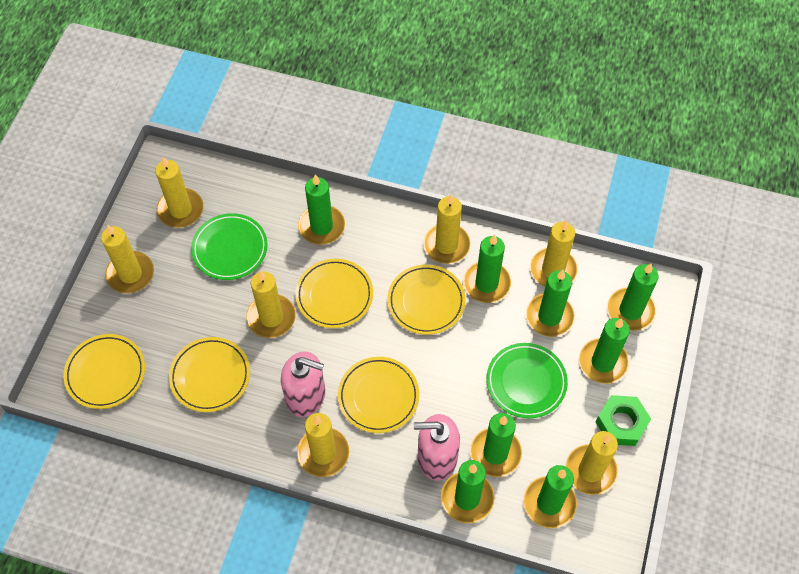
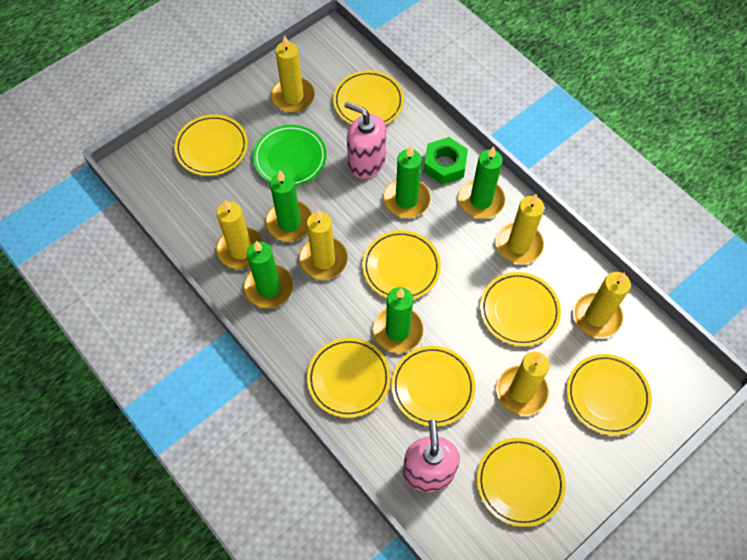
green candle: 8 -> 5
green plate: 2 -> 1
yellow candle: 7 -> 6
yellow plate: 5 -> 8

